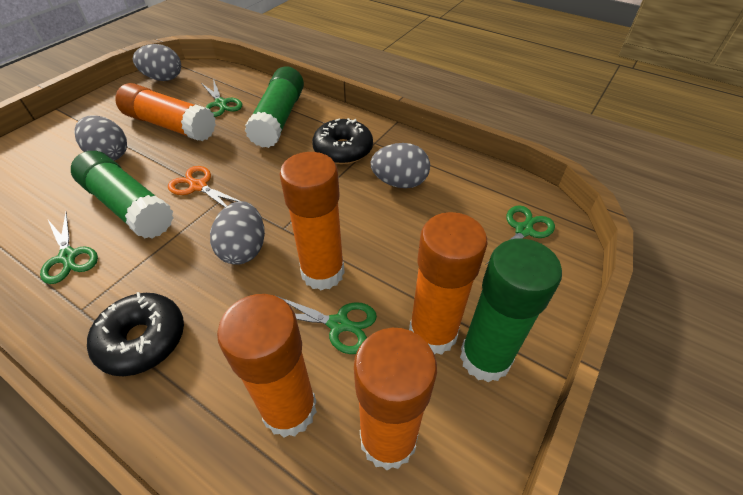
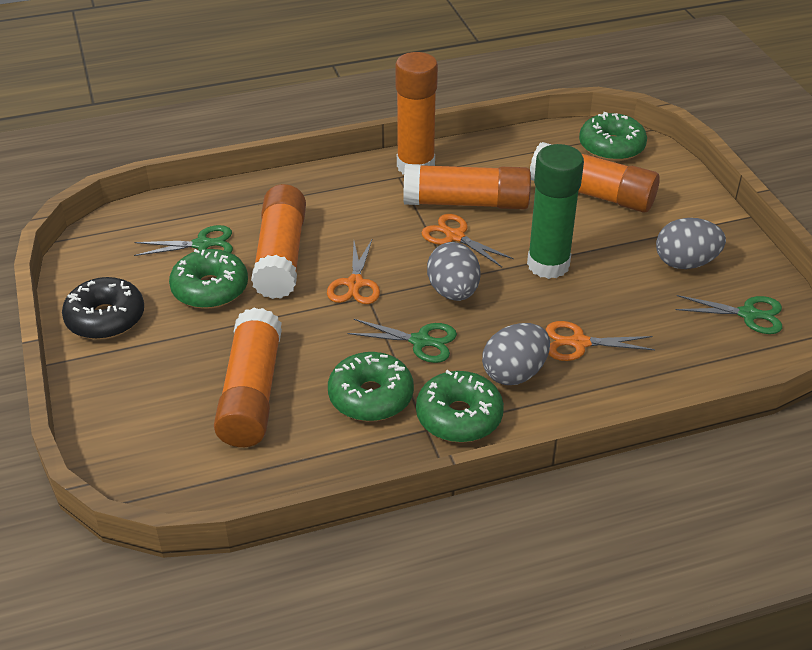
black donut: 2 -> 1
green donut: 0 -> 4
green glue stick: 3 -> 1
green scissors: 4 -> 3
grey egg: 4 -> 3
orange scissors: 1 -> 3

